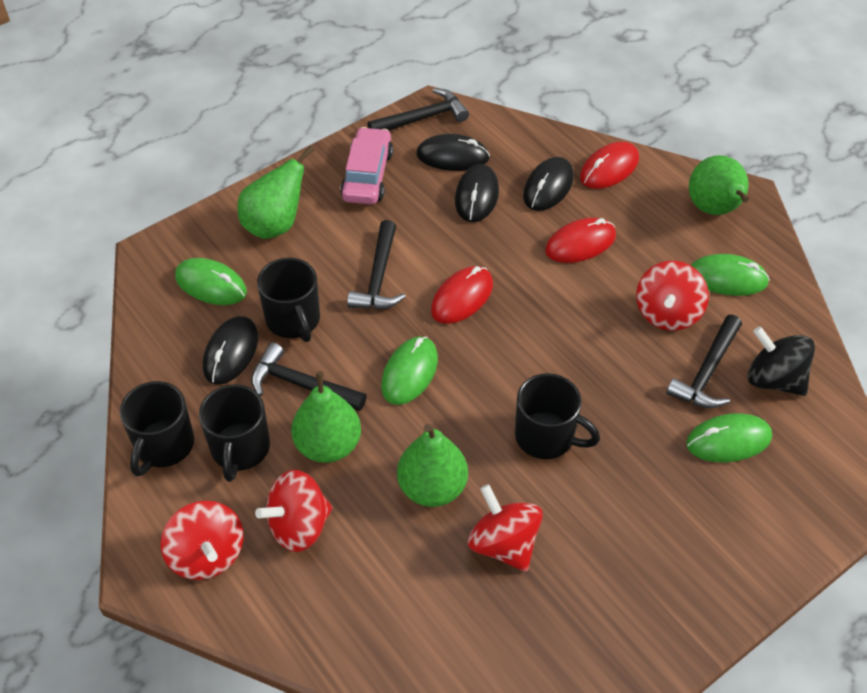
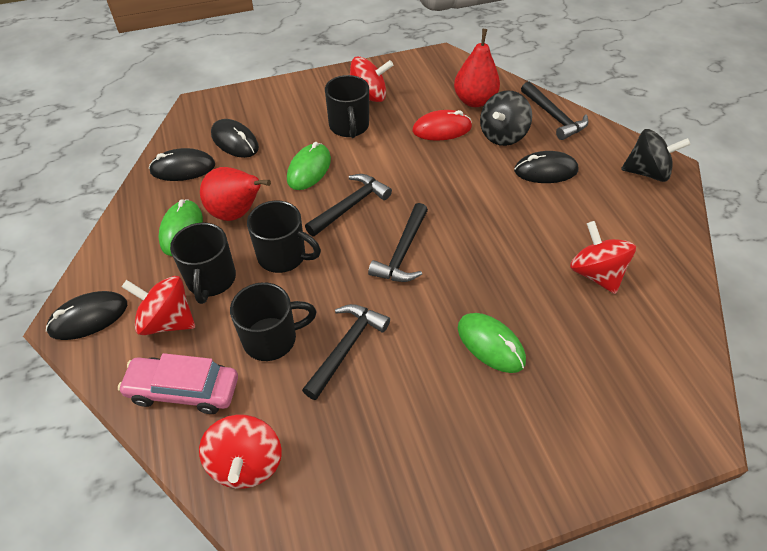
black spinning top: 1 -> 2
green mouse: 4 -> 3
green pear: 4 -> 0
red mouse: 3 -> 1
red pear: 0 -> 2

